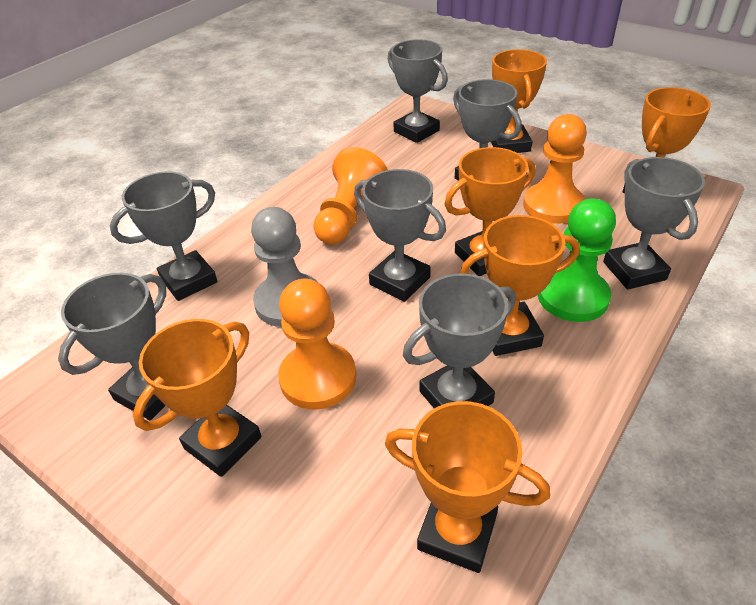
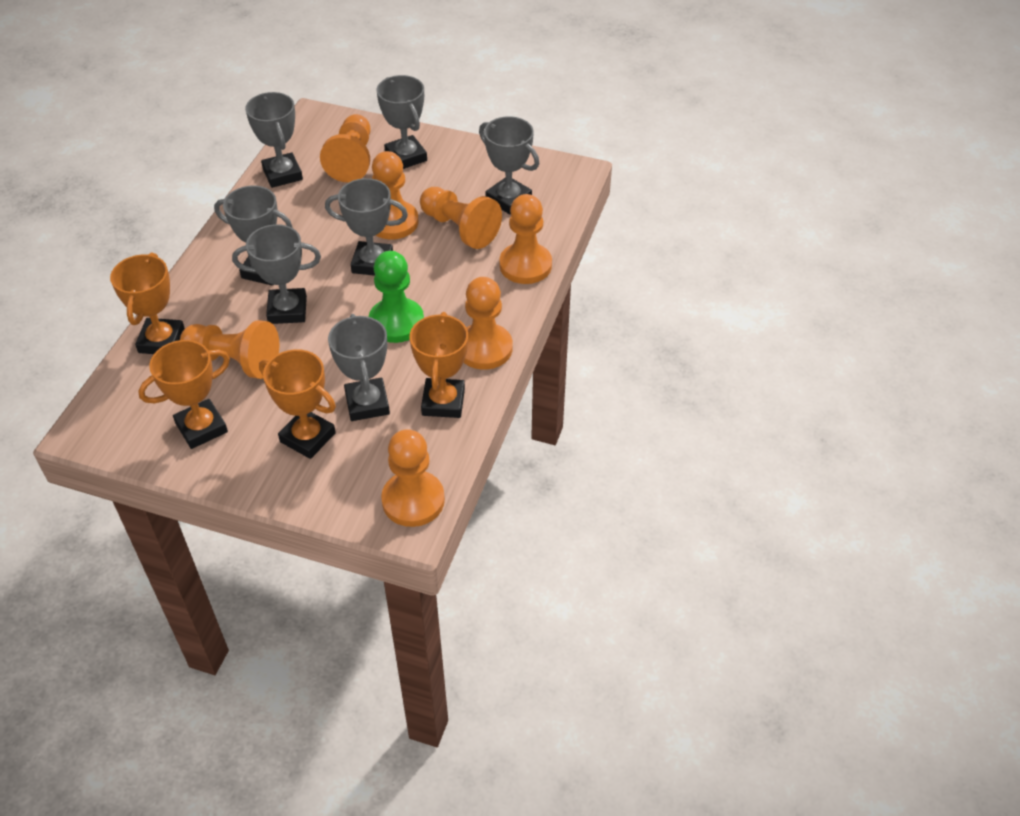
grey pawn: 1 -> 0
orange pawn: 3 -> 7
orange trophy: 6 -> 4

